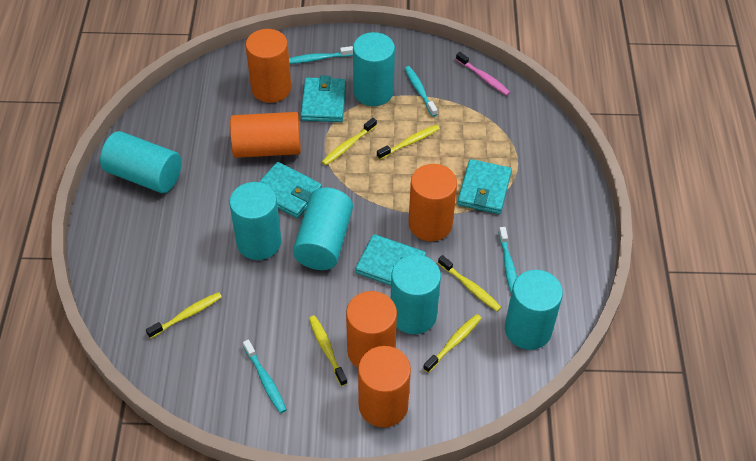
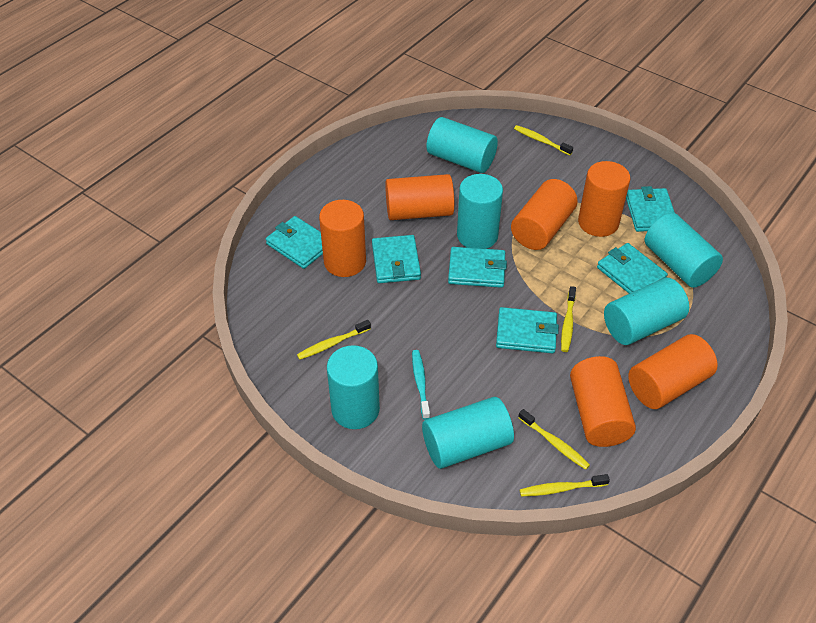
orange cylinder: 5 -> 6
pink toothbrush: 1 -> 0
turquoise toothbrush: 4 -> 1
turquoise wallet: 4 -> 6
yellow toothbrush: 6 -> 5

